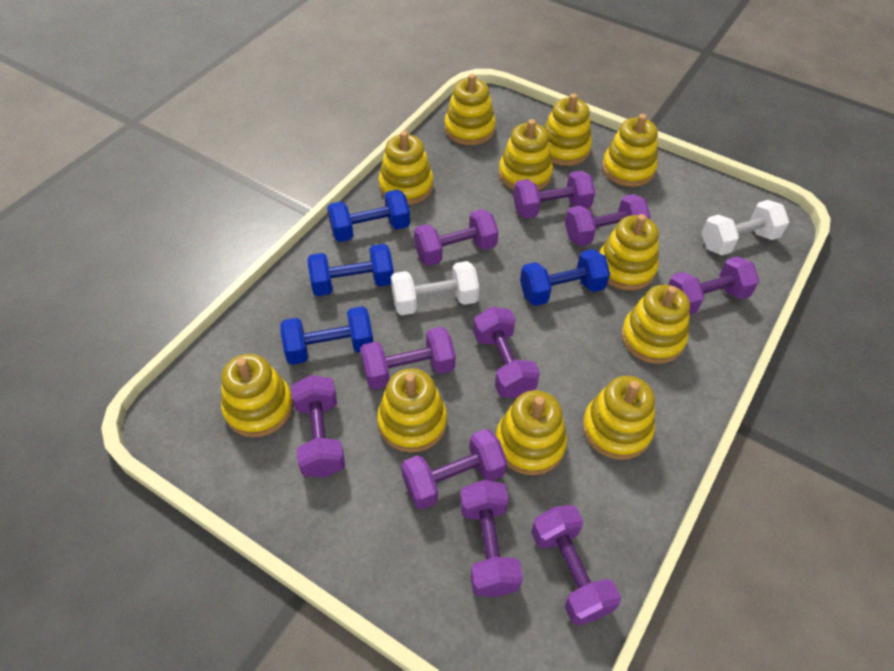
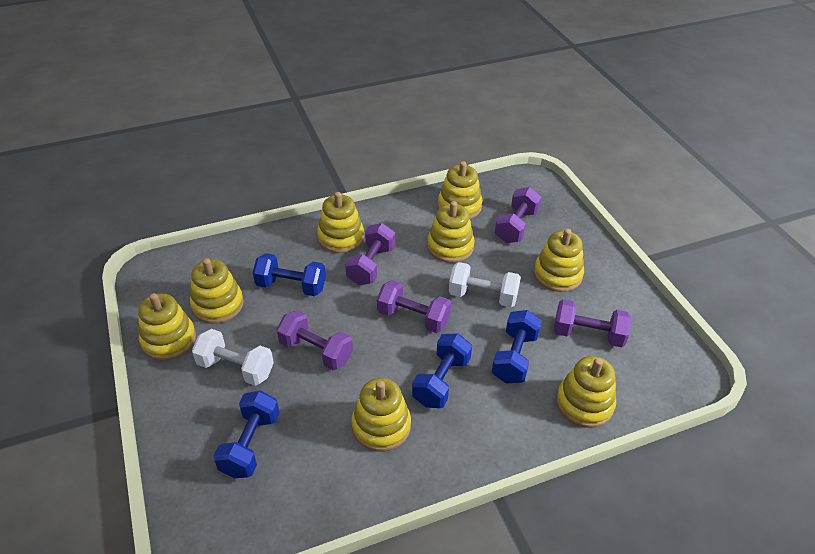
purple dumbbell: 10 -> 5
yellow stacking toy: 11 -> 8

